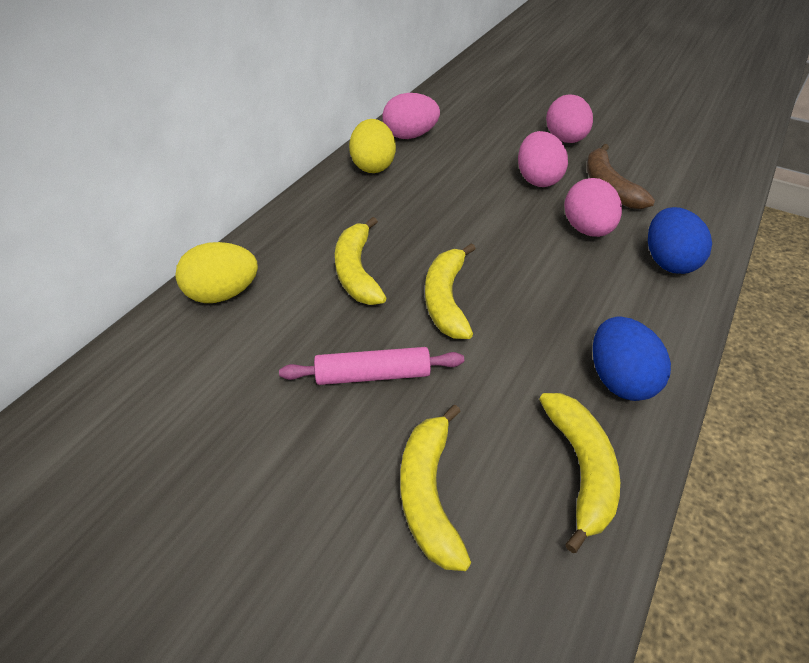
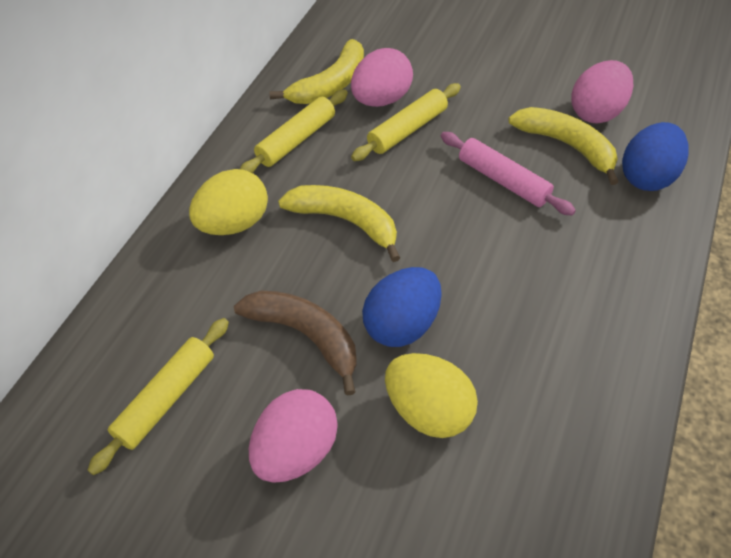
pink egg: 4 -> 3
yellow banana: 4 -> 3
yellow rolling pin: 0 -> 3

